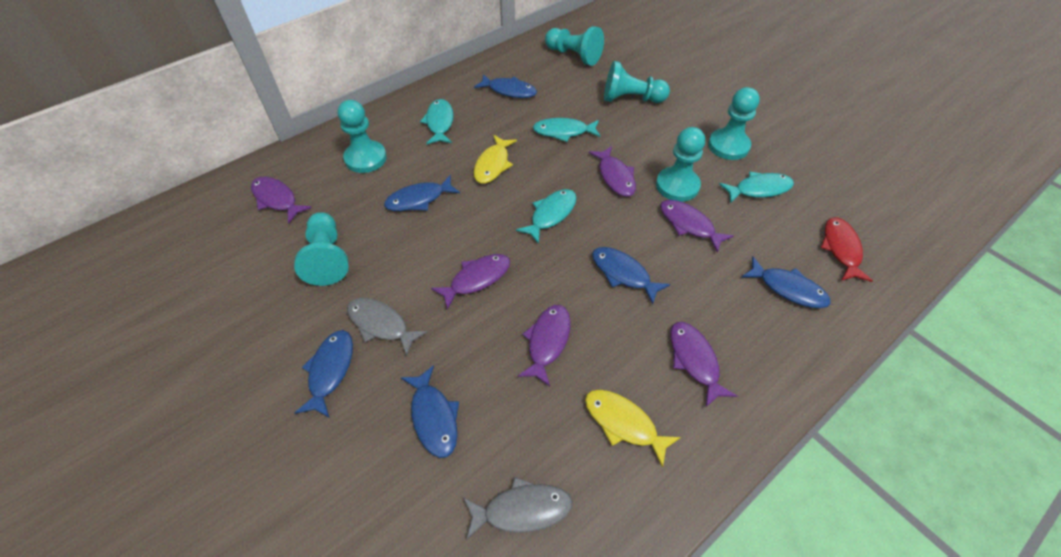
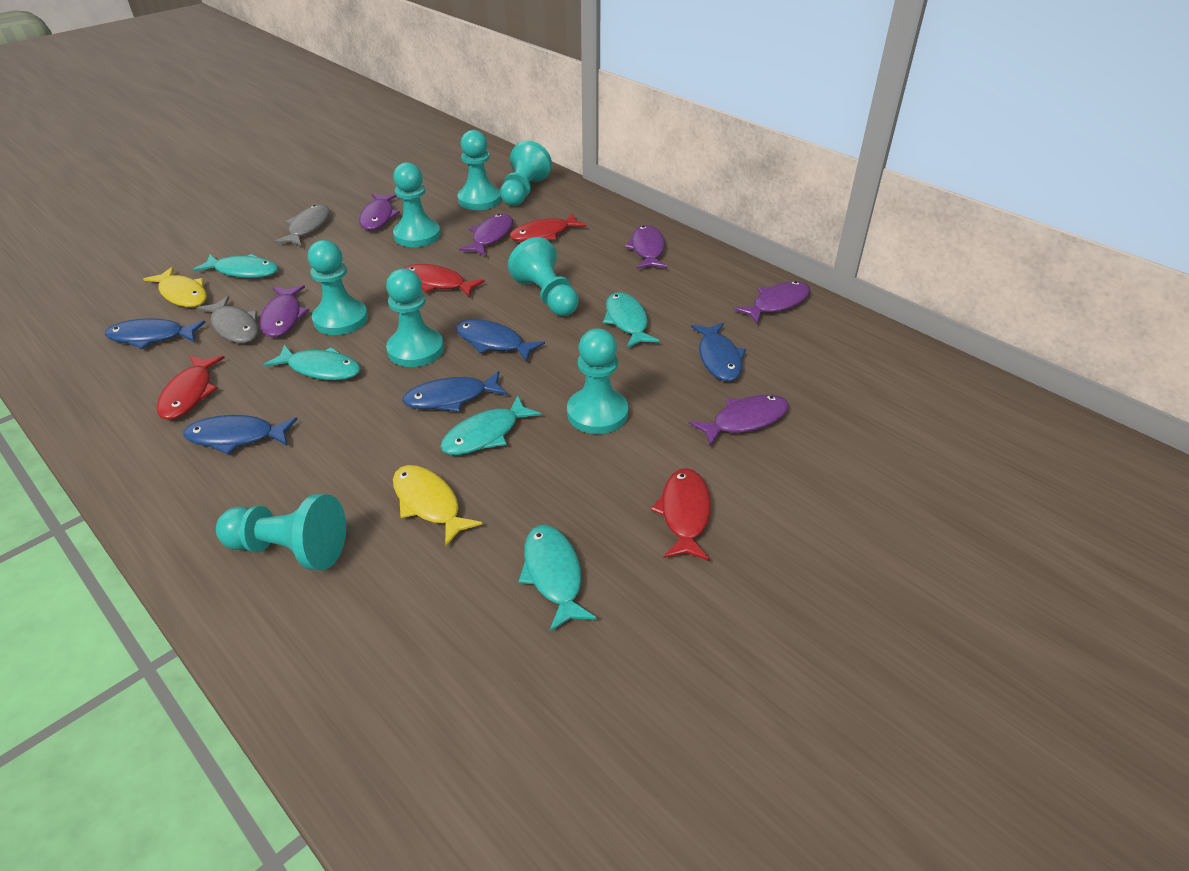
blue fish: 6 -> 5
red fish: 1 -> 4
turquoise fish: 4 -> 5
turquoise pawn: 6 -> 8

